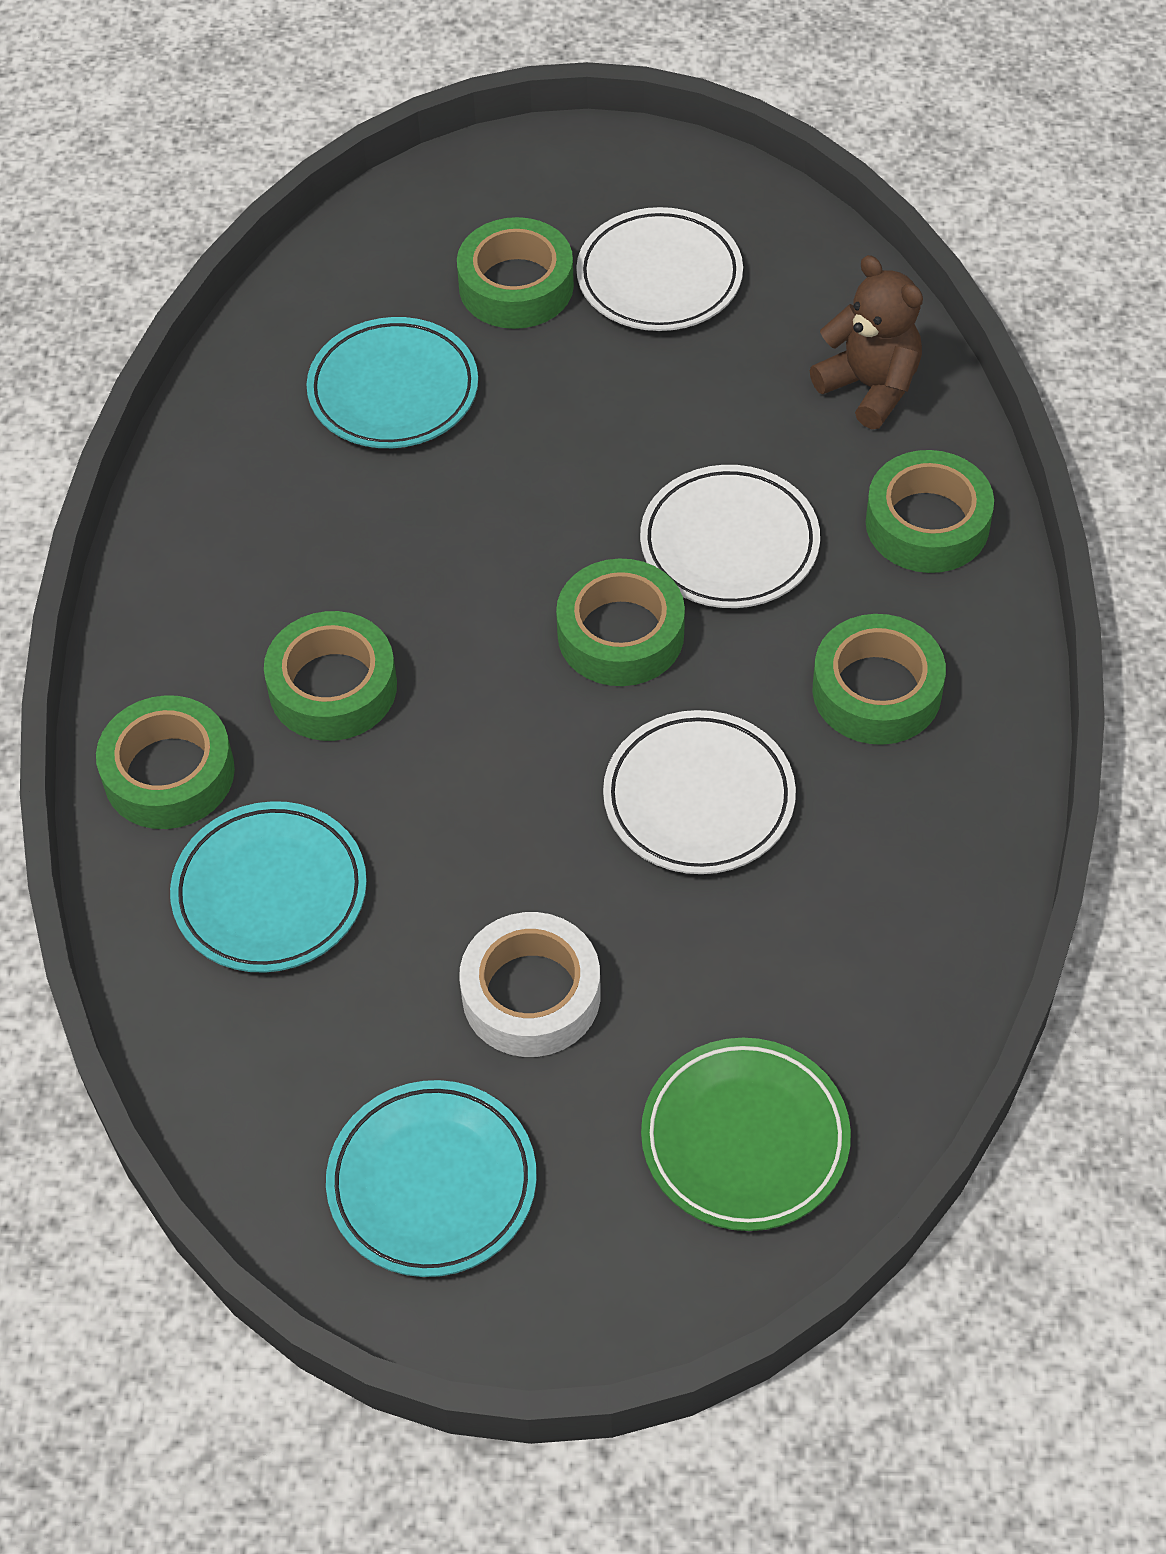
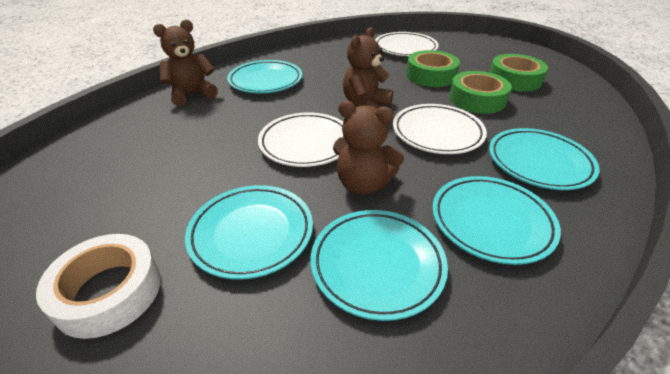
brown teddy bear: 1 -> 3
green plate: 1 -> 0
green tape: 6 -> 3
turquoise plate: 3 -> 5

